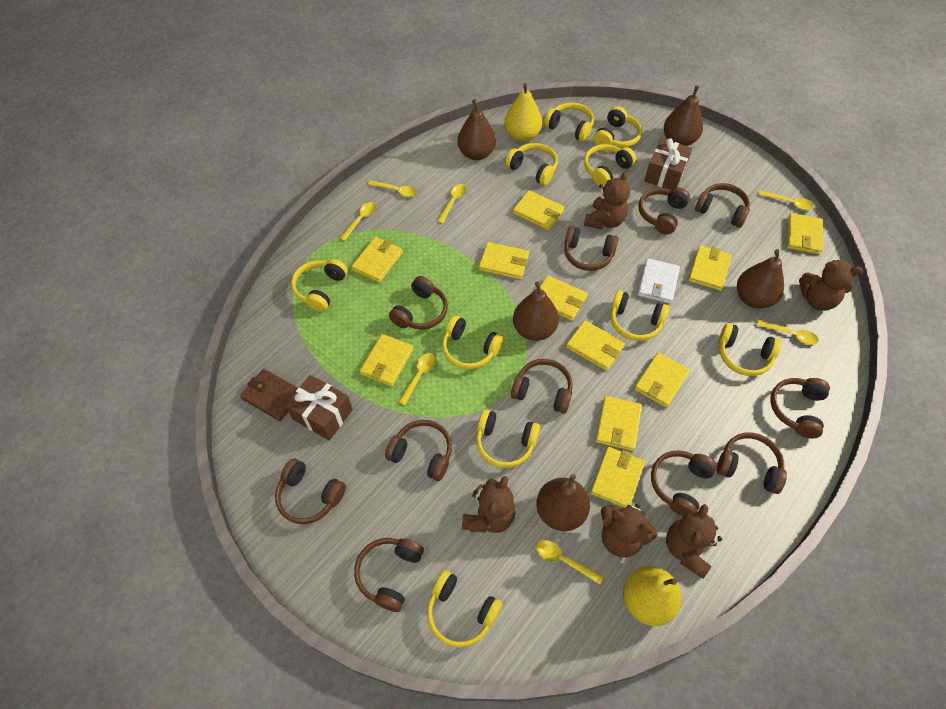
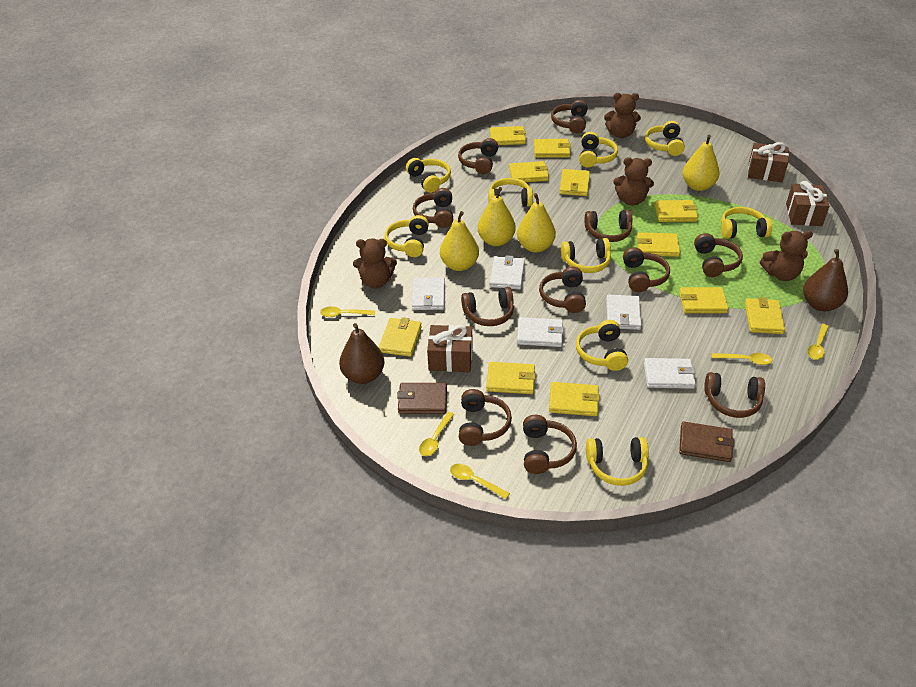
brown gift: 2 -> 3
brown pear: 5 -> 2
brown teddy bear: 5 -> 4
brown wallet: 1 -> 2
white wallet: 1 -> 5
yellow headphones: 10 -> 9
yellow pear: 2 -> 4
yellow spoon: 7 -> 5

